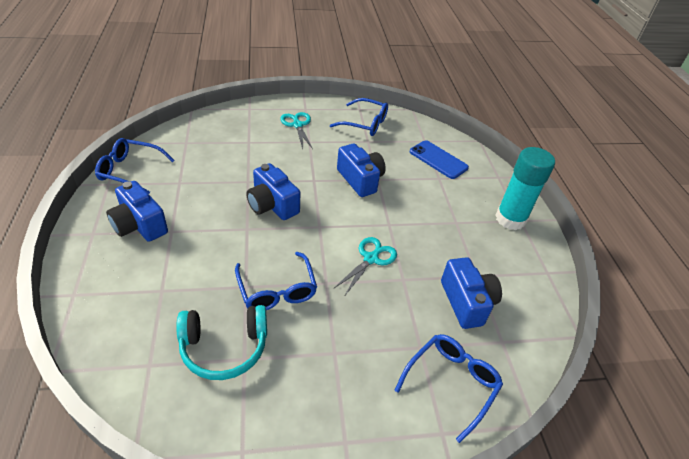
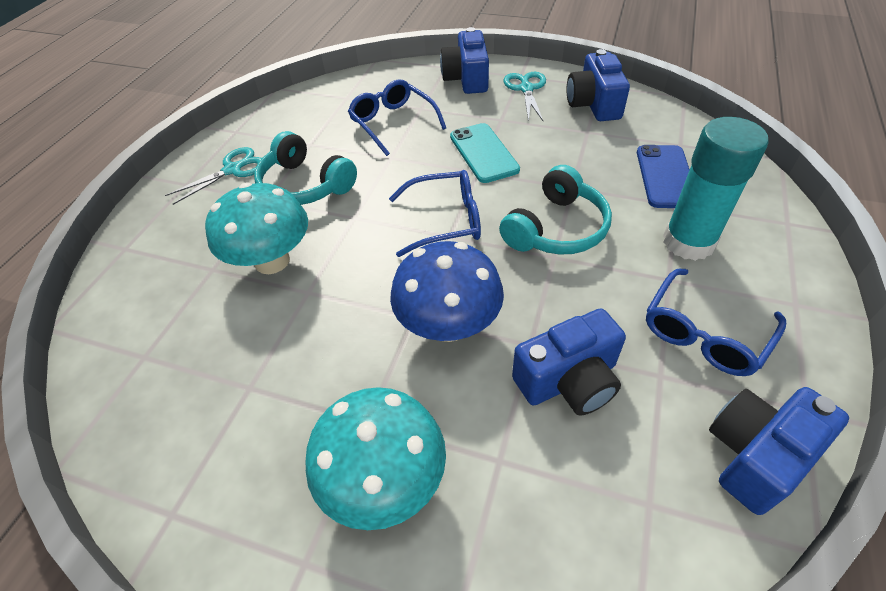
blue glasses: 4 -> 3
blue mushroom: 0 -> 1
turquoise headphones: 1 -> 2
turquoise mushroom: 0 -> 2
turquoise phone: 0 -> 1

